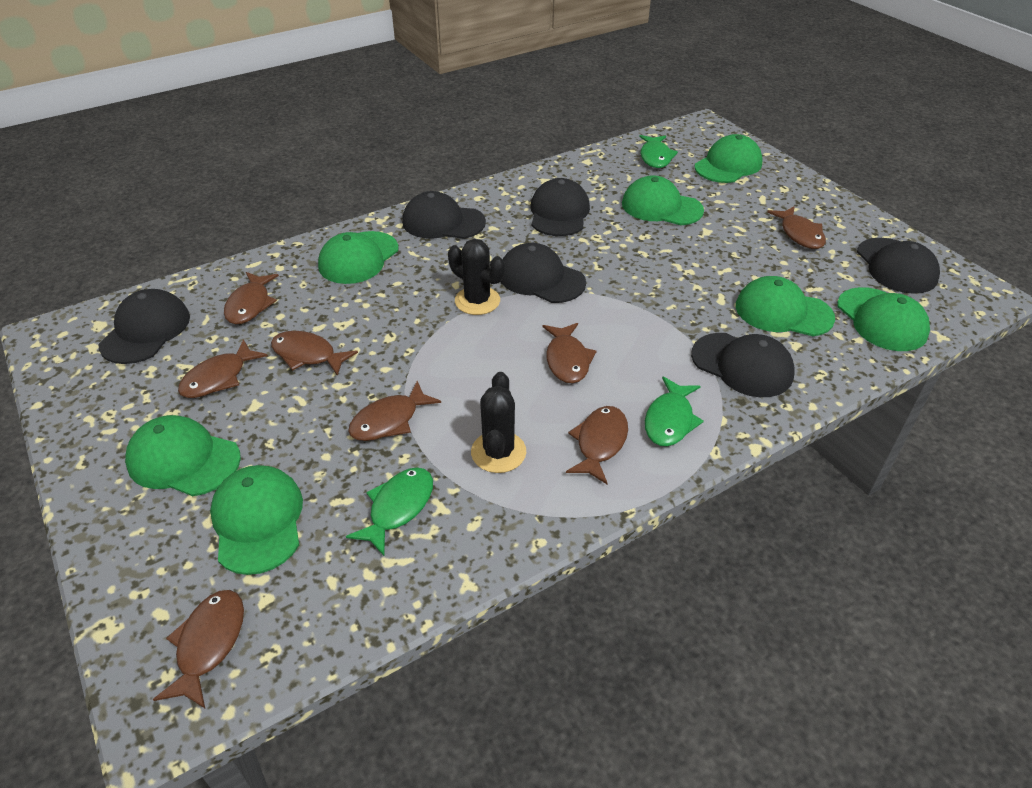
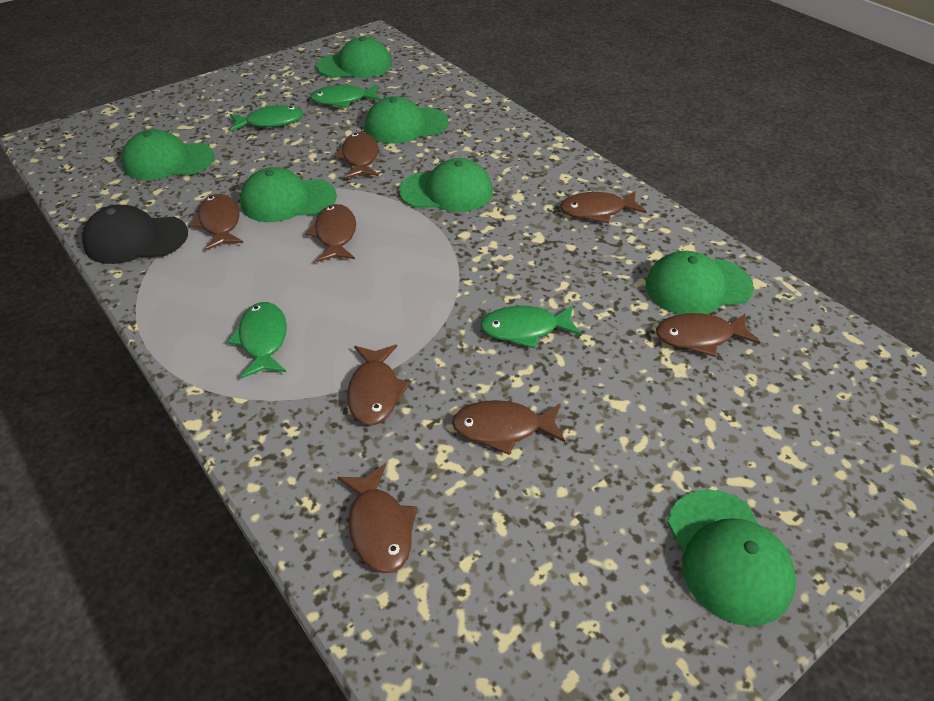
black cactus: 2 -> 0
black cap: 6 -> 1
green fish: 3 -> 4

